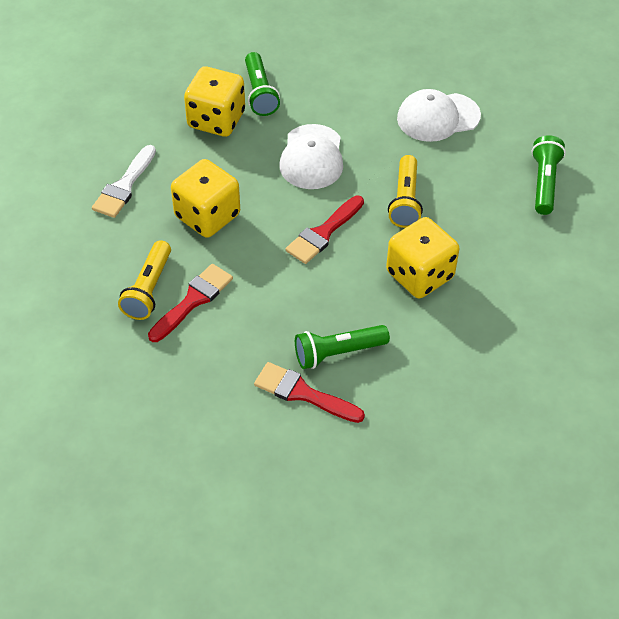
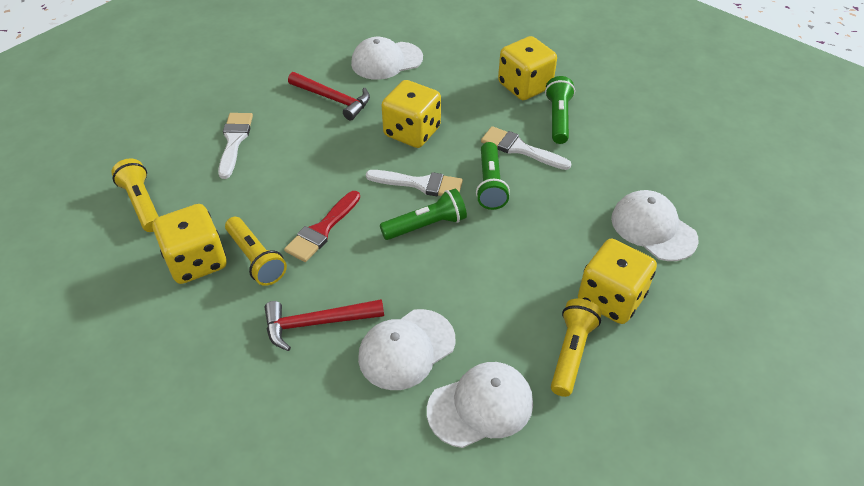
red brush: 3 -> 1
red hammer: 0 -> 2
white brush: 1 -> 3
white cap: 2 -> 4
yellow dice: 3 -> 4
yellow flashlight: 2 -> 3

